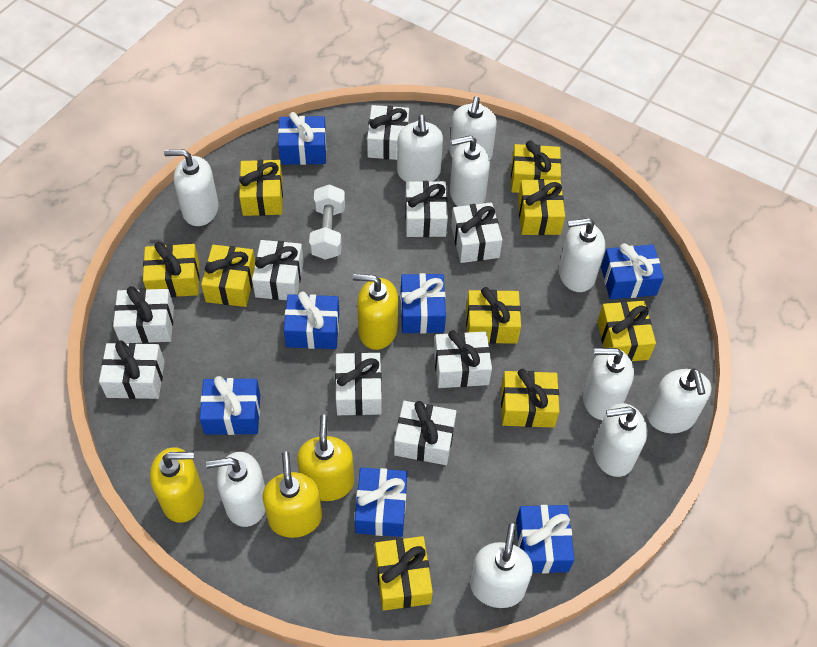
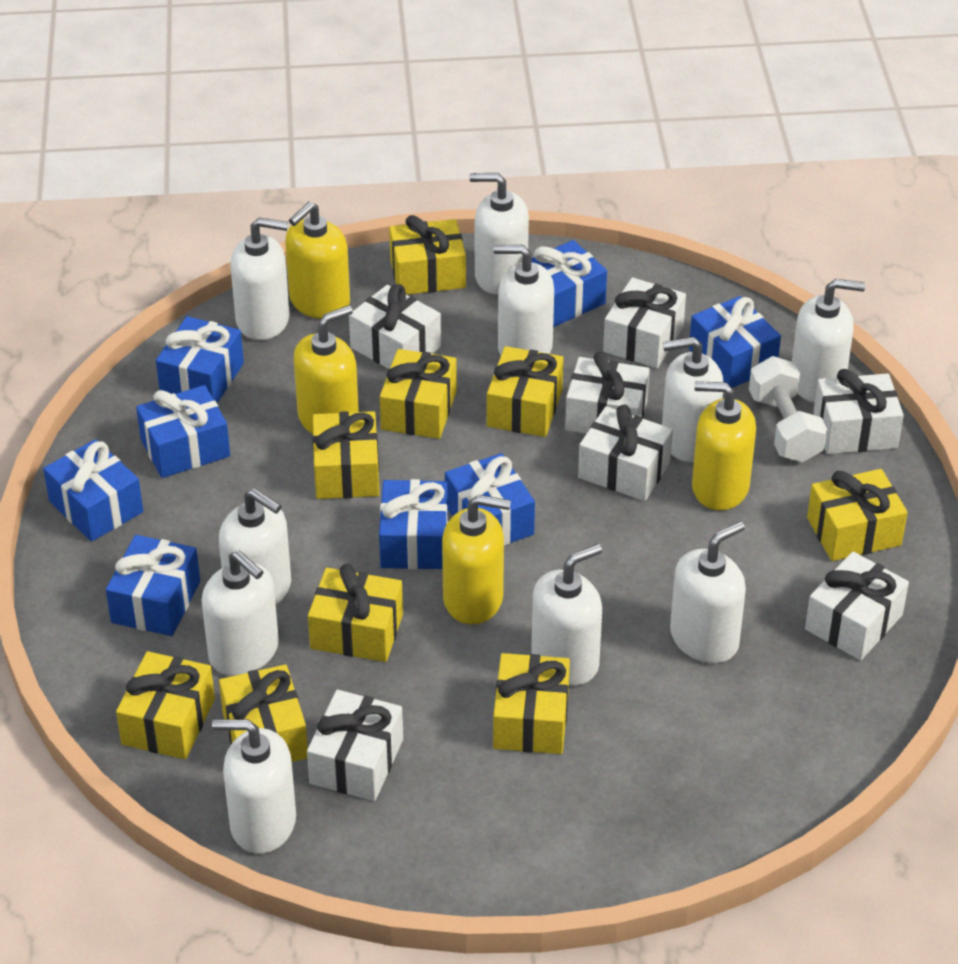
blue gift: 7 -> 8
white gift: 9 -> 7

